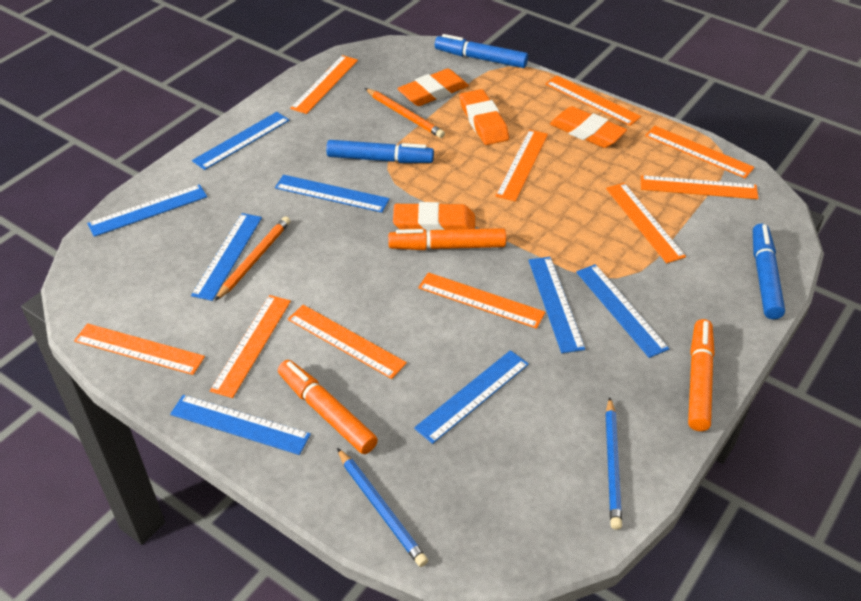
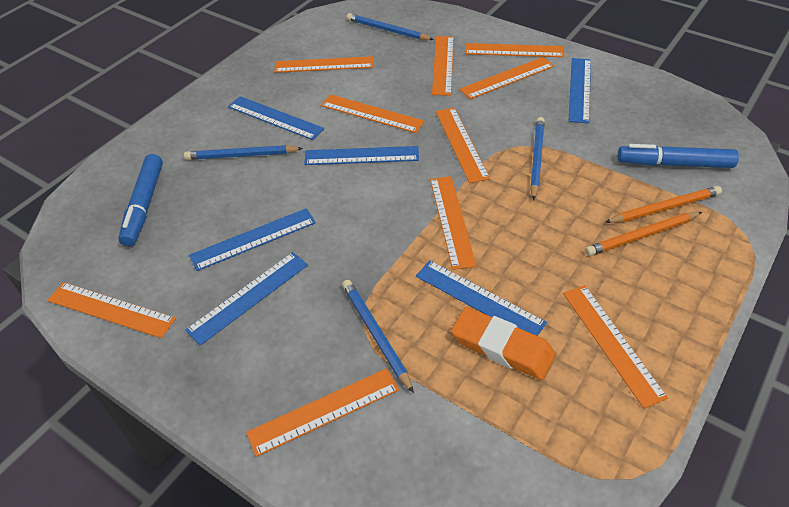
blue marker: 3 -> 2
blue pencil: 2 -> 4
blue ruler: 8 -> 6
orange eraser: 4 -> 1
orange marker: 3 -> 0

